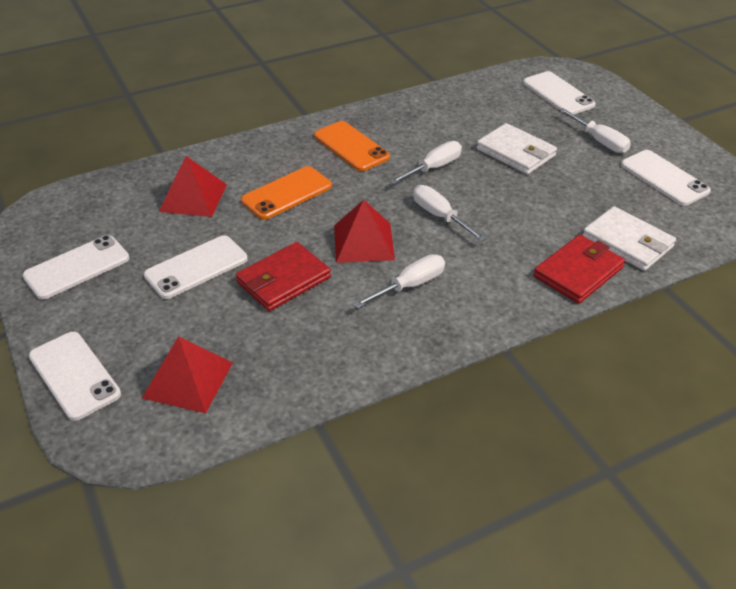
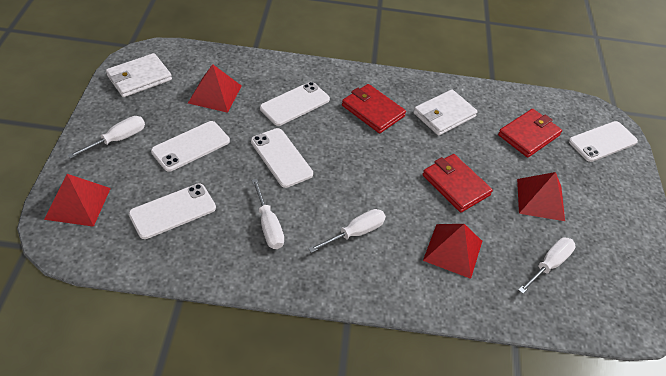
orange phone: 2 -> 0
red pyramid: 3 -> 4
red wallet: 2 -> 3

